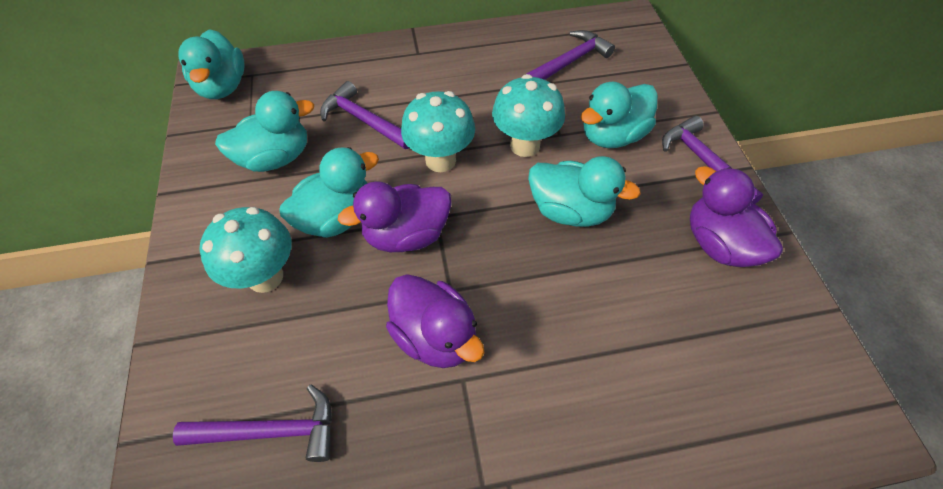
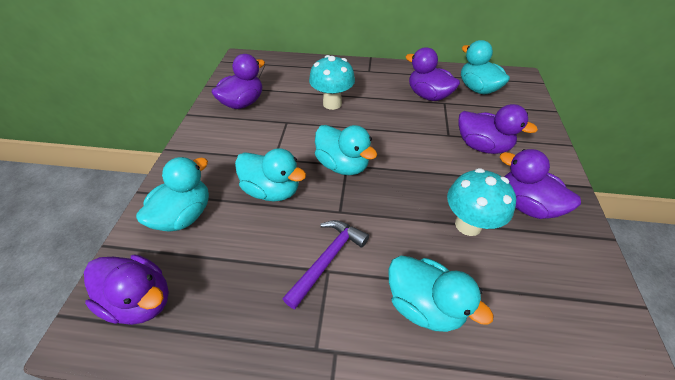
purple duck: 3 -> 5
purple hammer: 4 -> 1
turquoise mushroom: 3 -> 2

